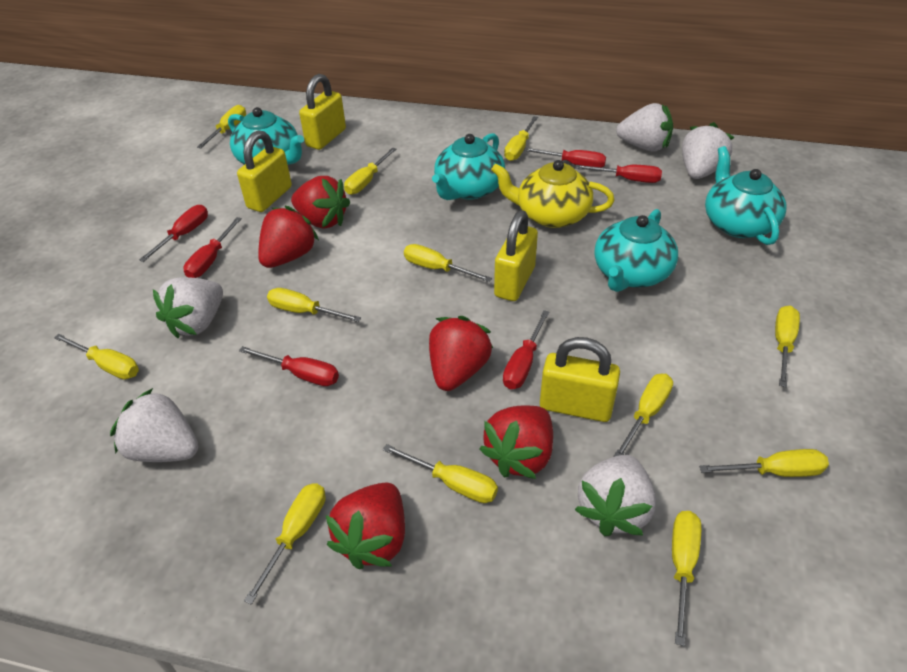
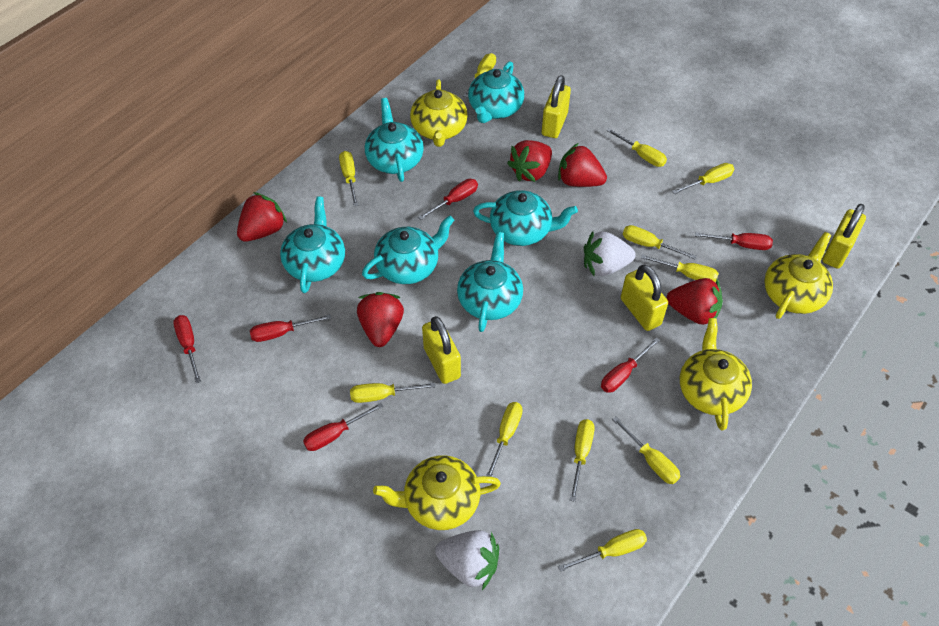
turquoise teapot: 4 -> 6
white strawberry: 5 -> 2
yellow screwdriver: 12 -> 11
yellow teapot: 1 -> 4

